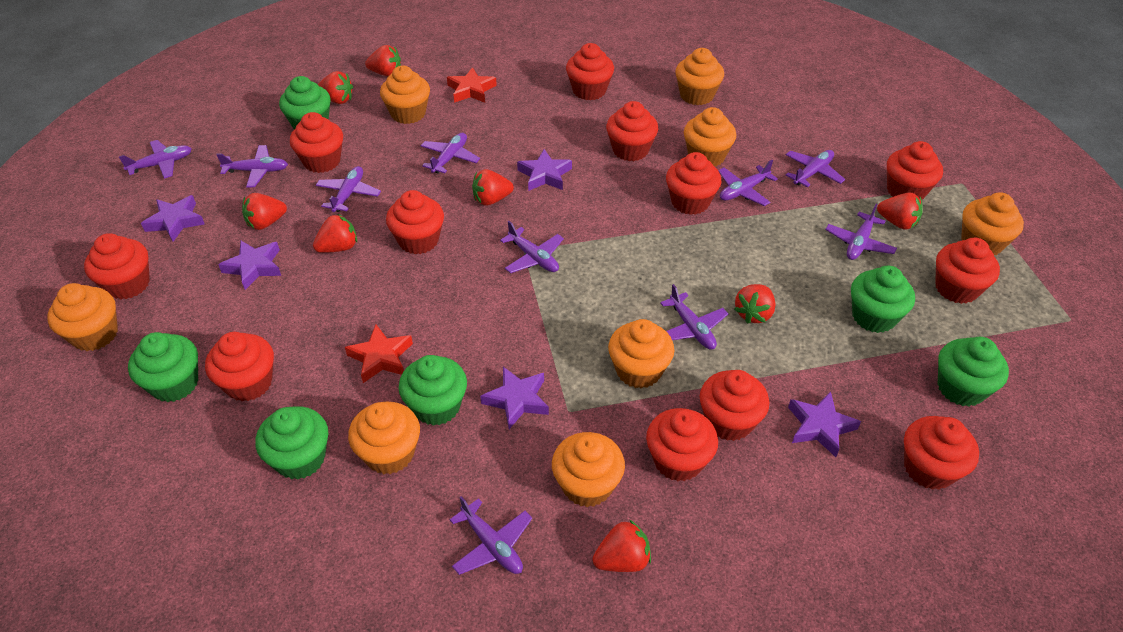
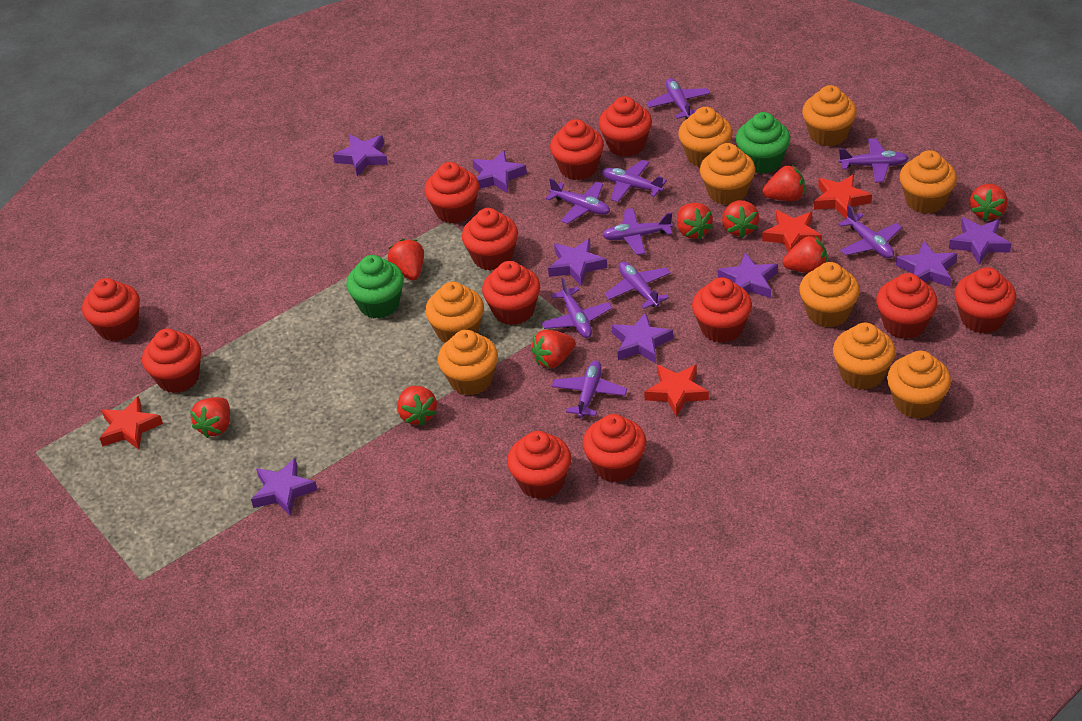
green cupcake: 6 -> 2
orange cupcake: 8 -> 9
purple plane: 10 -> 9
purple star: 5 -> 8
red star: 2 -> 4
red strawberry: 8 -> 9

